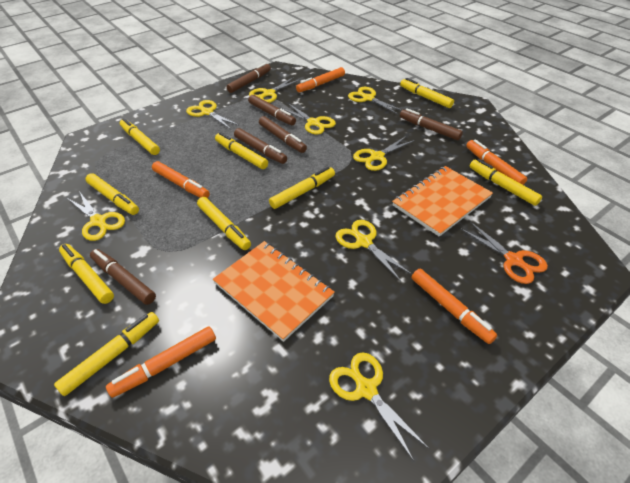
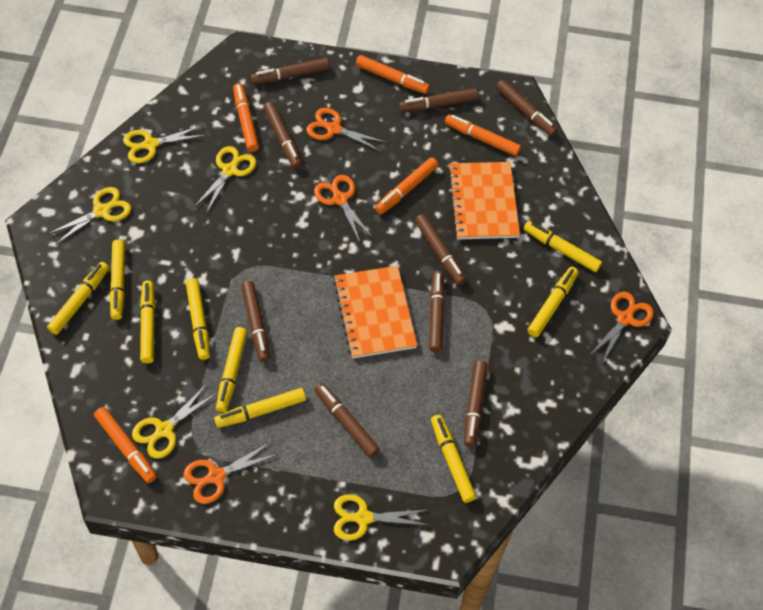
brown marker: 6 -> 9
orange scissors: 1 -> 4
yellow scissors: 8 -> 5

